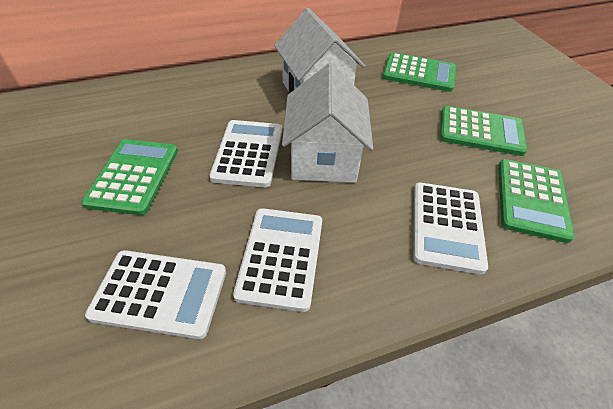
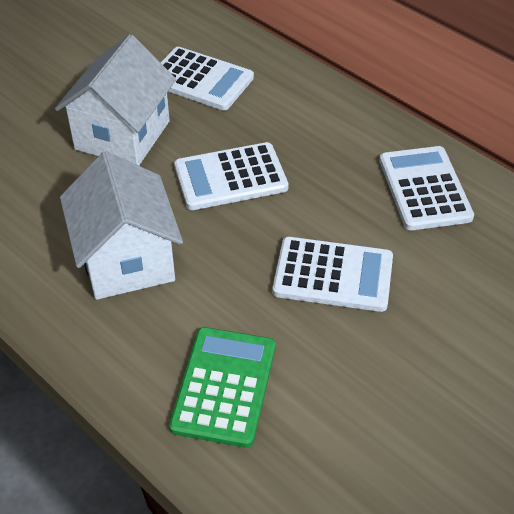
green calculator: 4 -> 1

